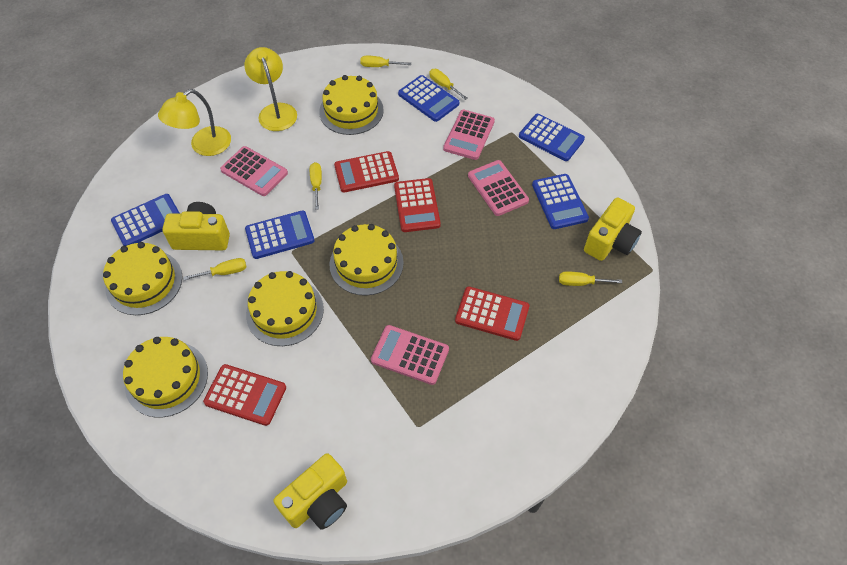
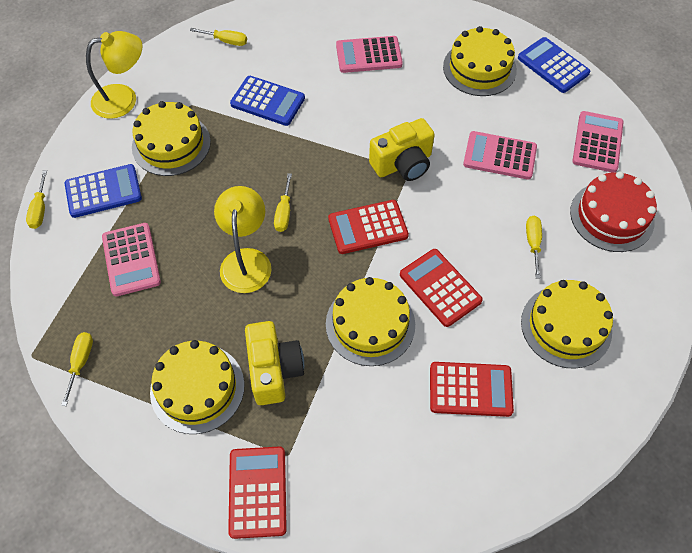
blue calculator: 5 -> 3
red cake: 0 -> 1
yellow camera: 3 -> 2

